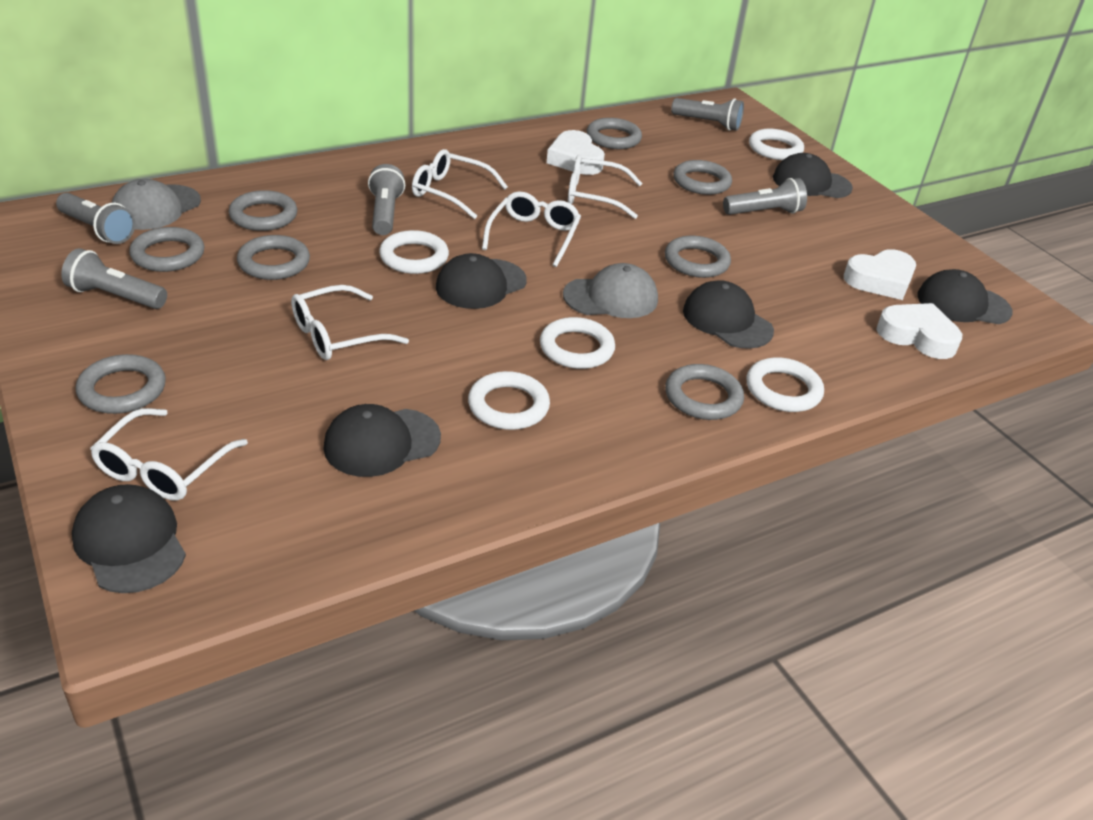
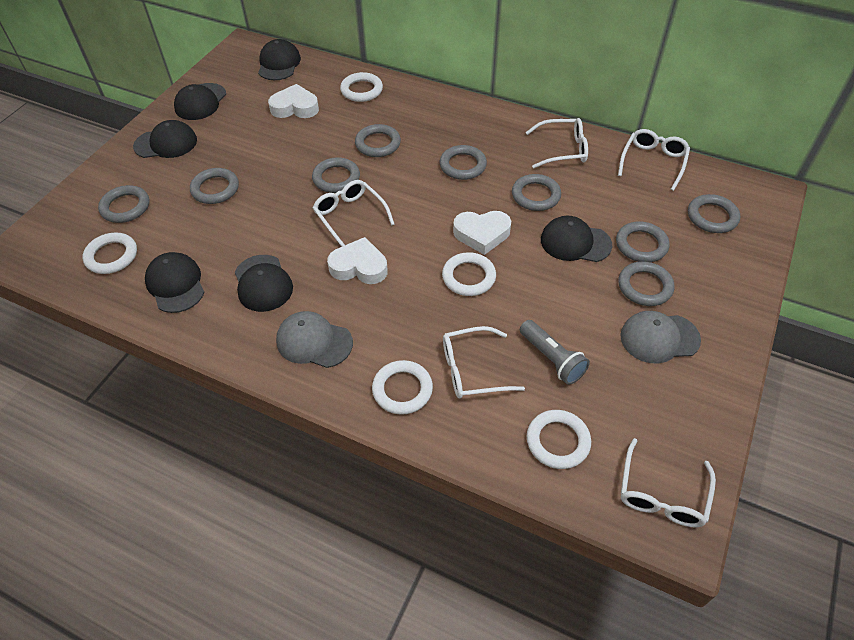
grey flashlight: 5 -> 1
grey ring: 8 -> 9

